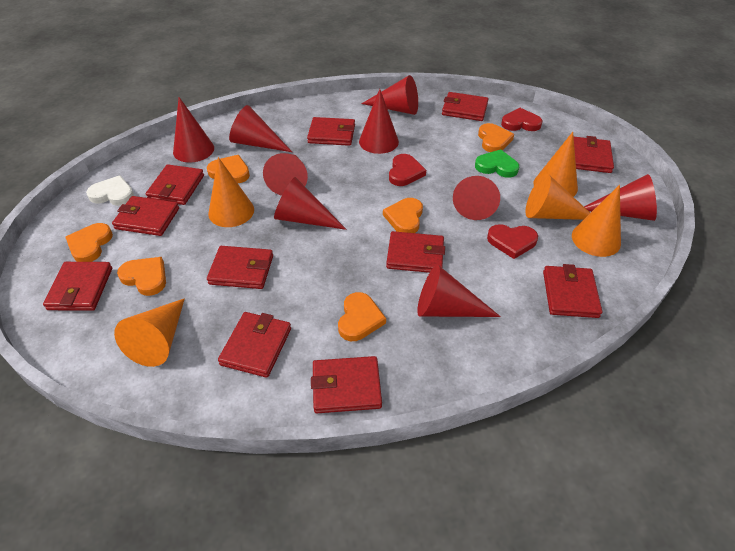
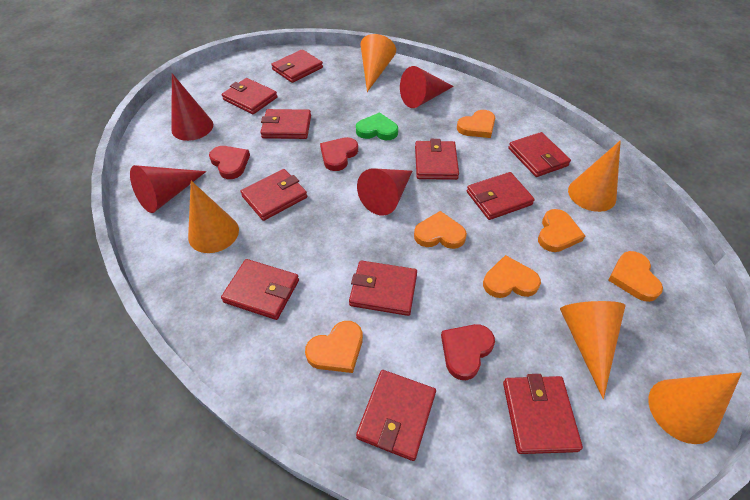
red cone: 9 -> 4
white heart: 1 -> 0

